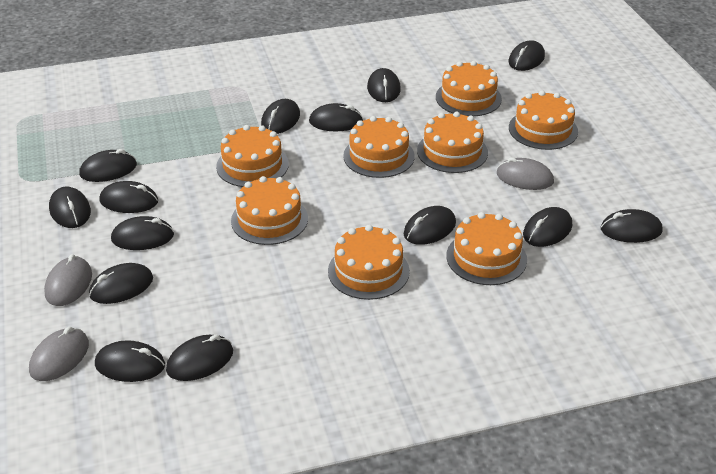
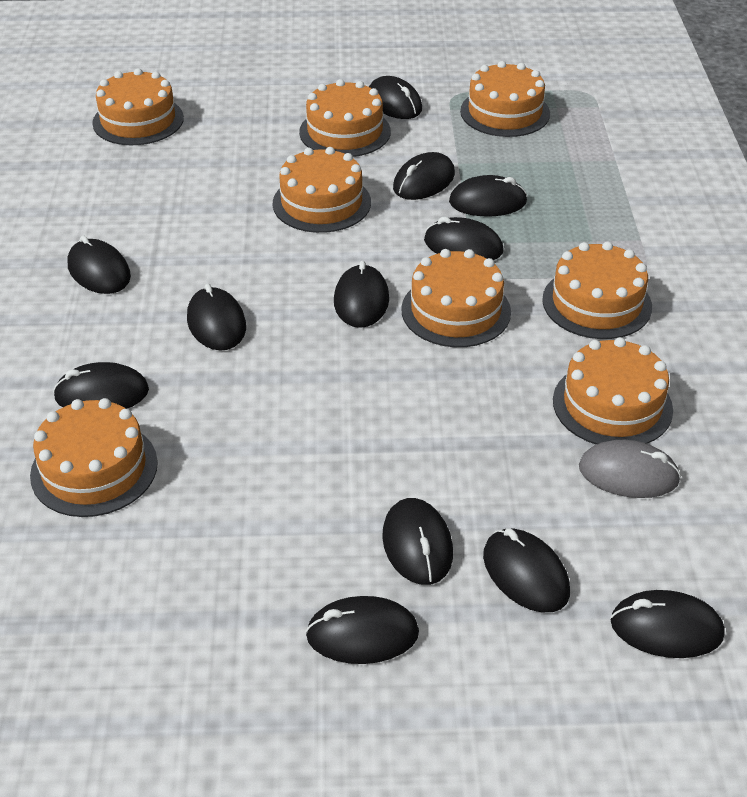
black mouse: 14 -> 12
grey mouse: 3 -> 1

